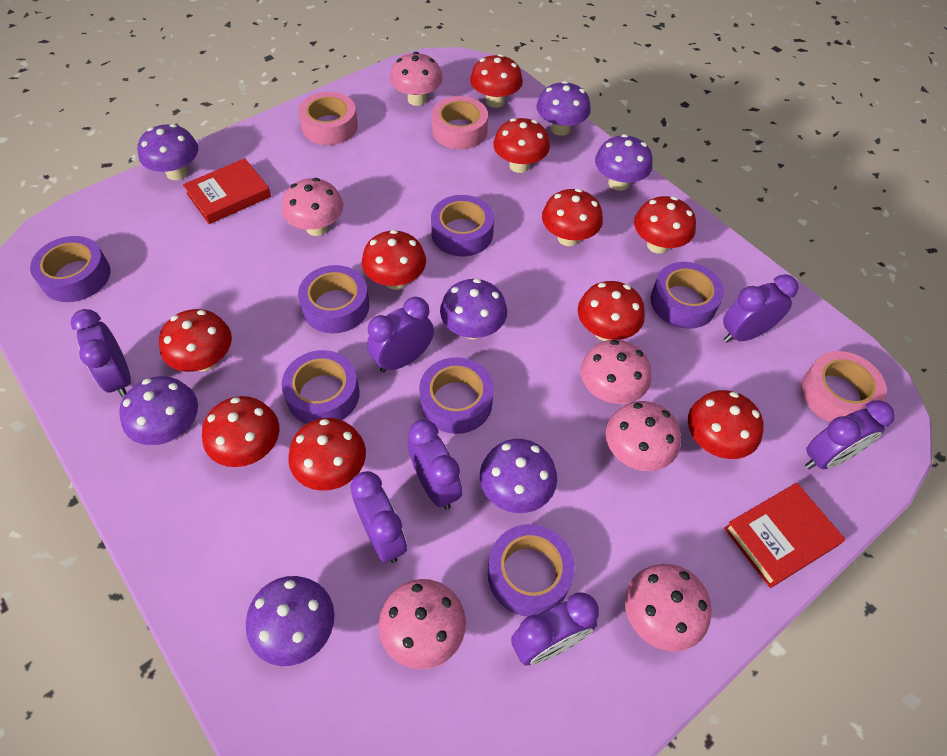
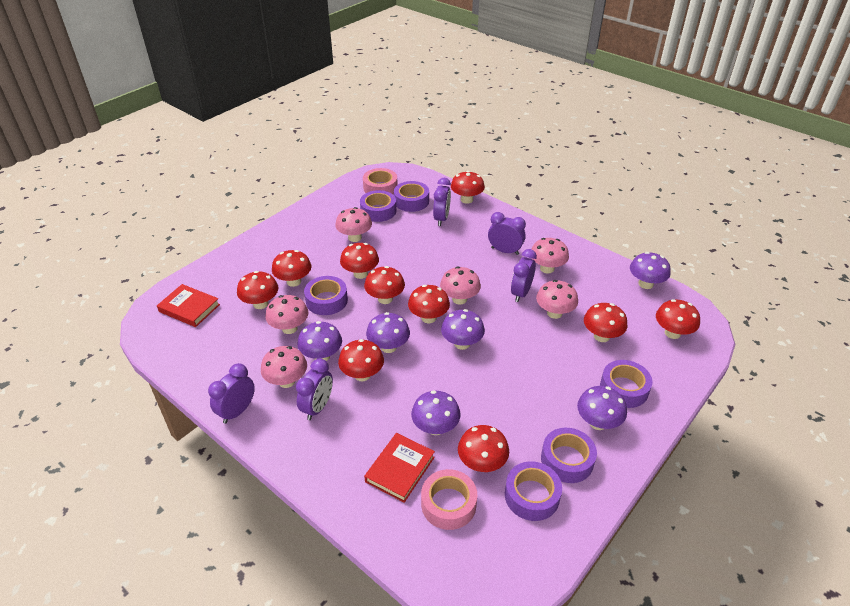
pink tape: 3 -> 2
purple clock: 7 -> 5
purple mushroom: 7 -> 6
purple tape: 7 -> 6

